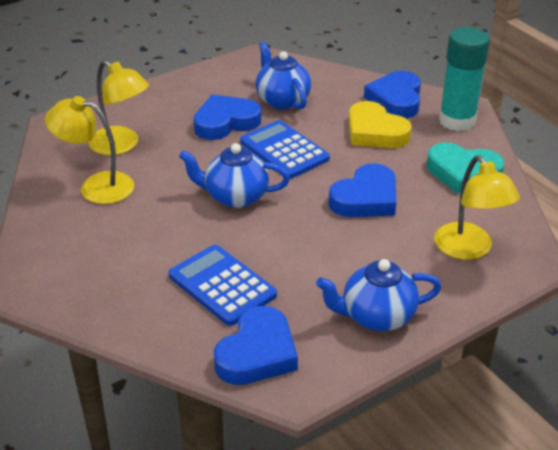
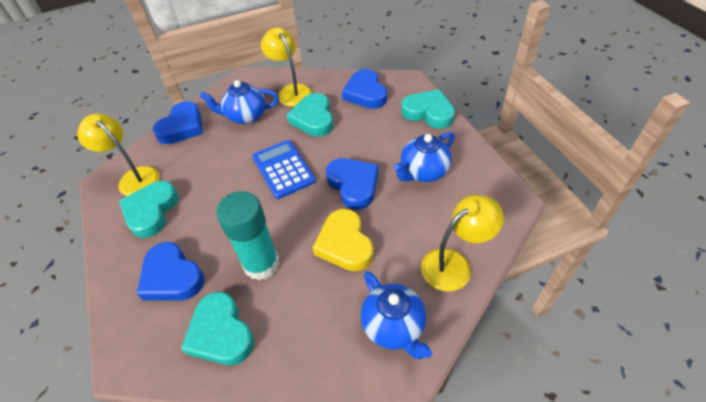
blue calculator: 2 -> 1
turquoise heart: 1 -> 4

